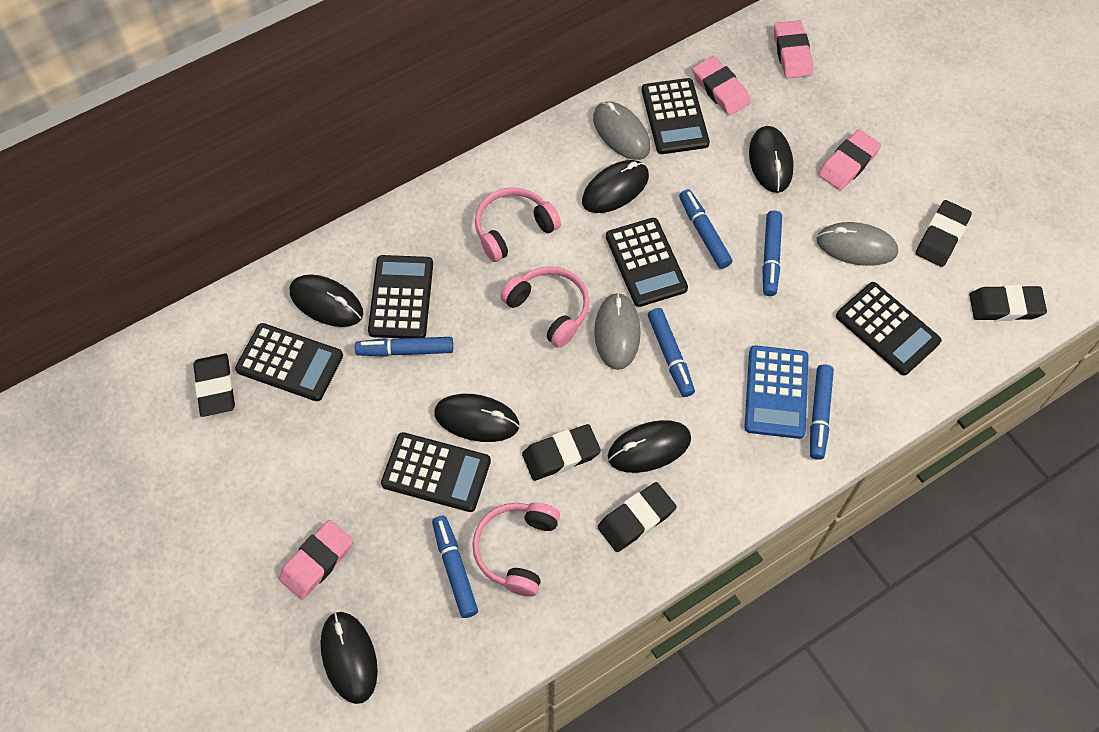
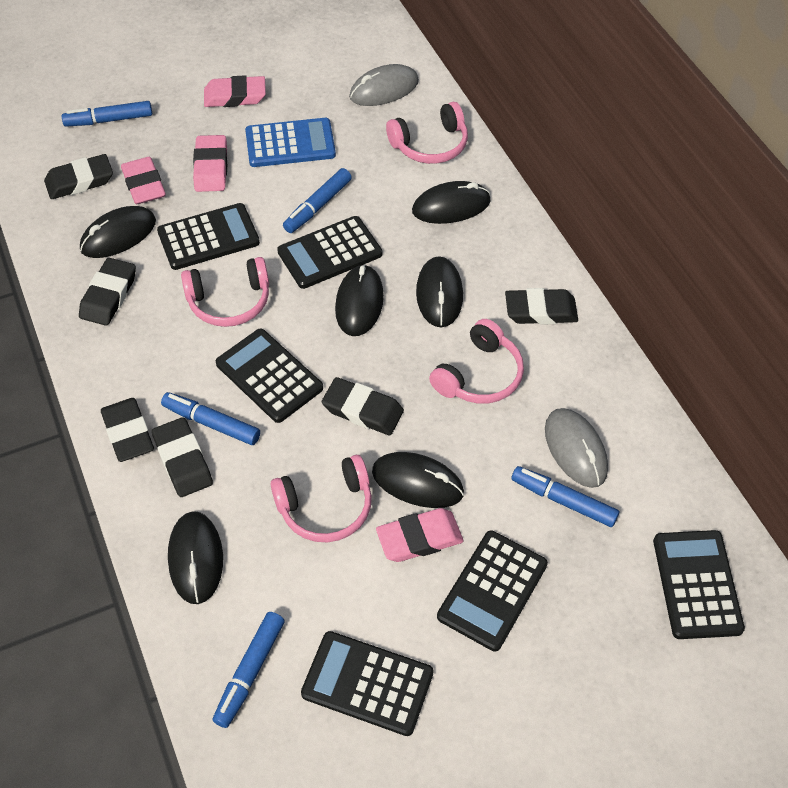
black eraser: 5 -> 6
blue marker: 6 -> 5
grey mouse: 3 -> 2
pink headphones: 3 -> 4

